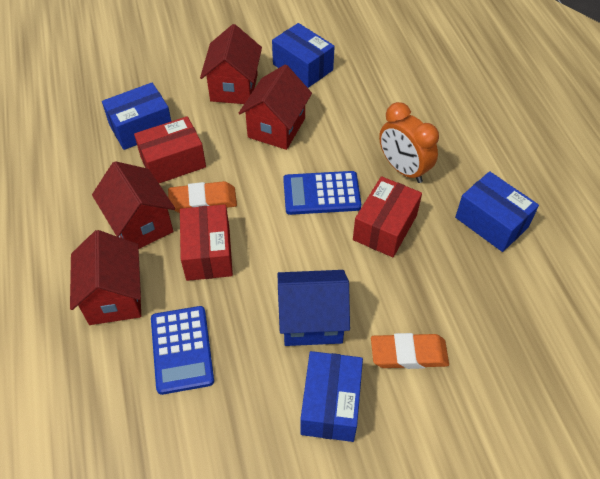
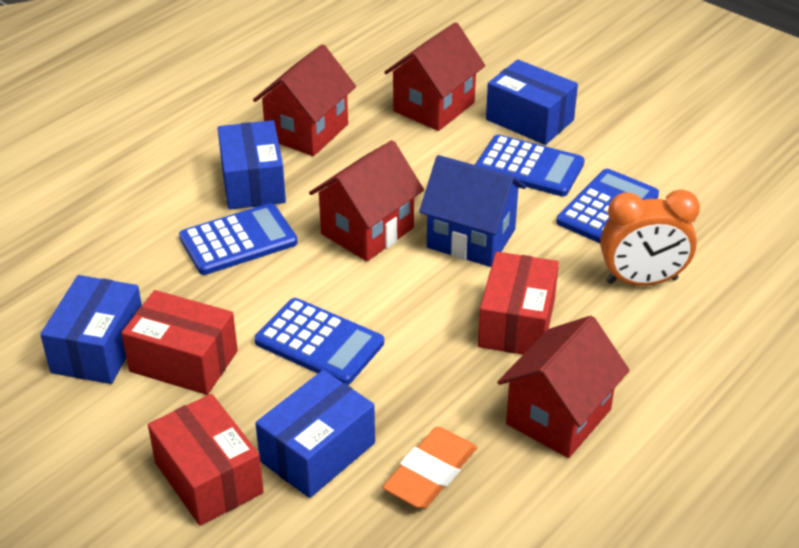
blue calculator: 2 -> 4
orange eraser: 2 -> 1

